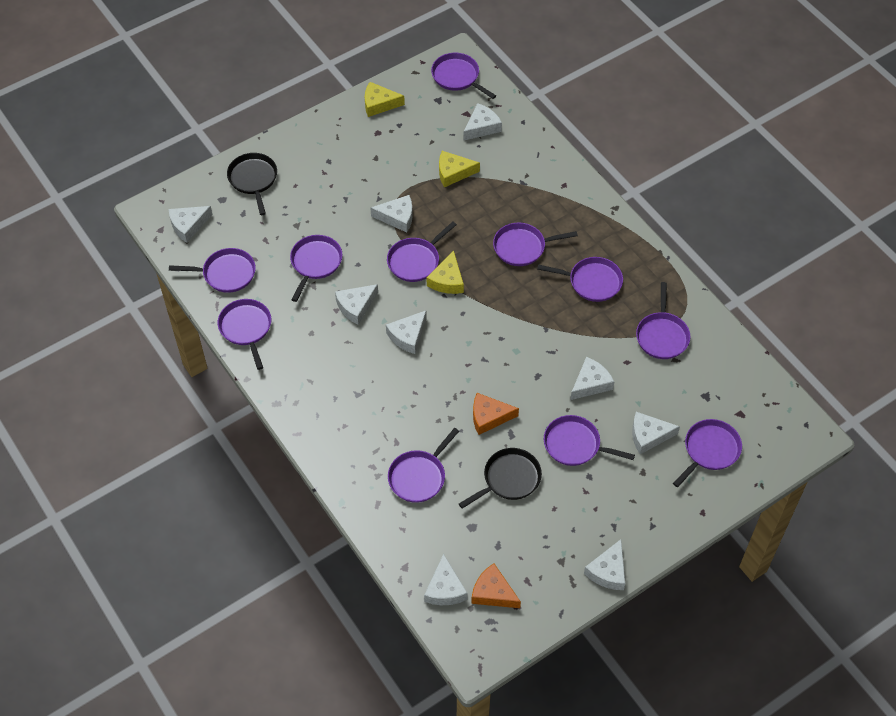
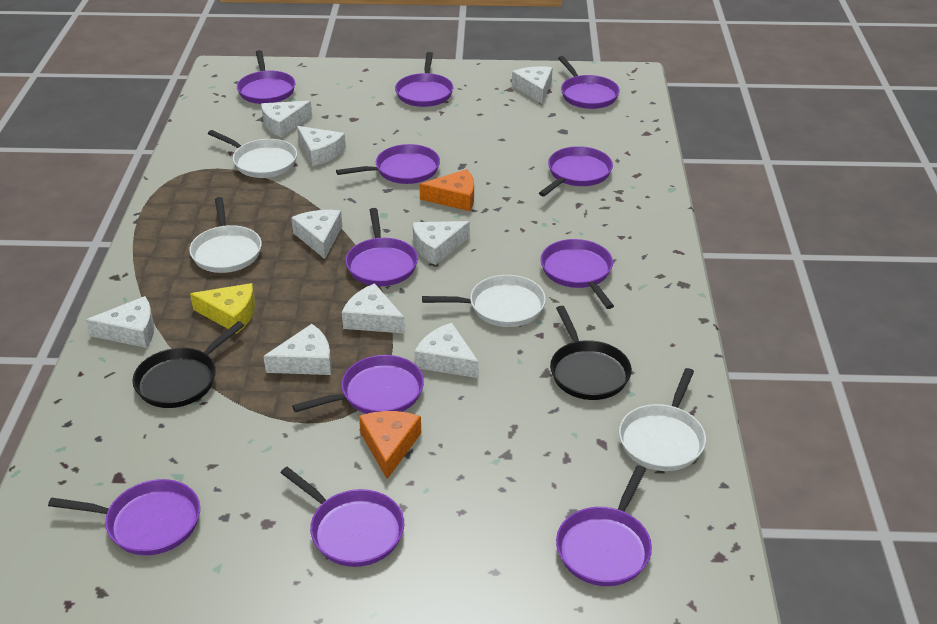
white pan: 0 -> 4
yellow cheese: 3 -> 1

